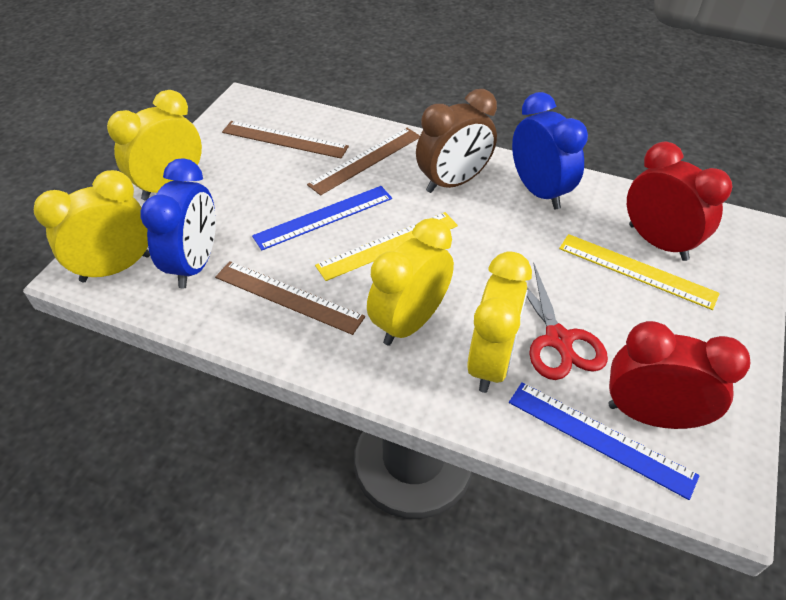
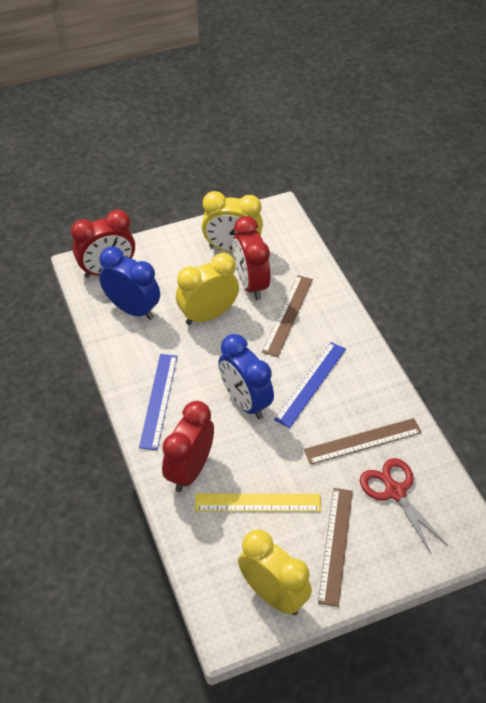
brown clock: 1 -> 0
red clock: 2 -> 3
yellow clock: 4 -> 3
yellow ruler: 2 -> 1

